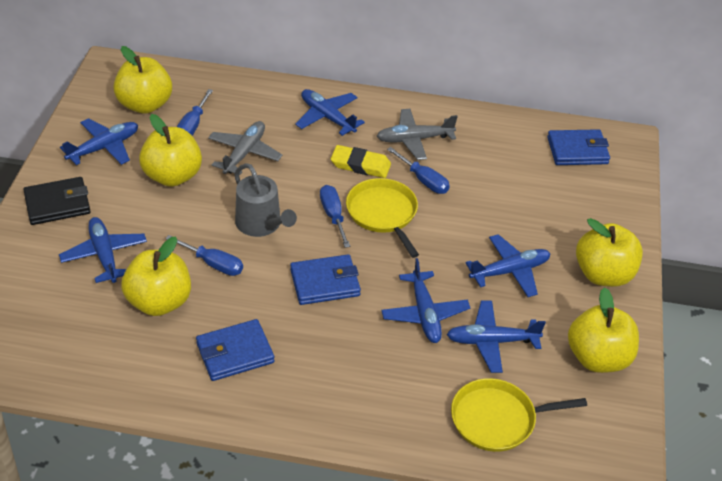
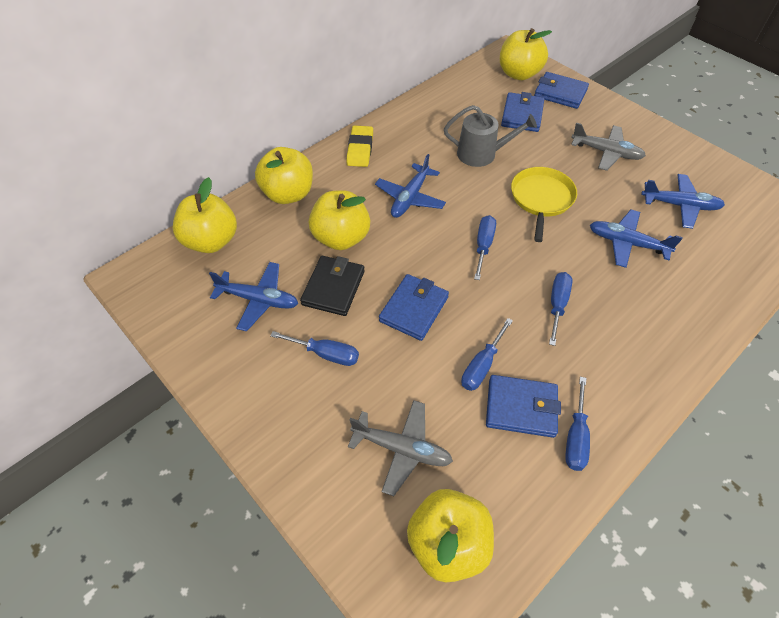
blue plane: 6 -> 4
blue screwdriver: 4 -> 5
blue wallet: 3 -> 4
yellow pan: 2 -> 1

